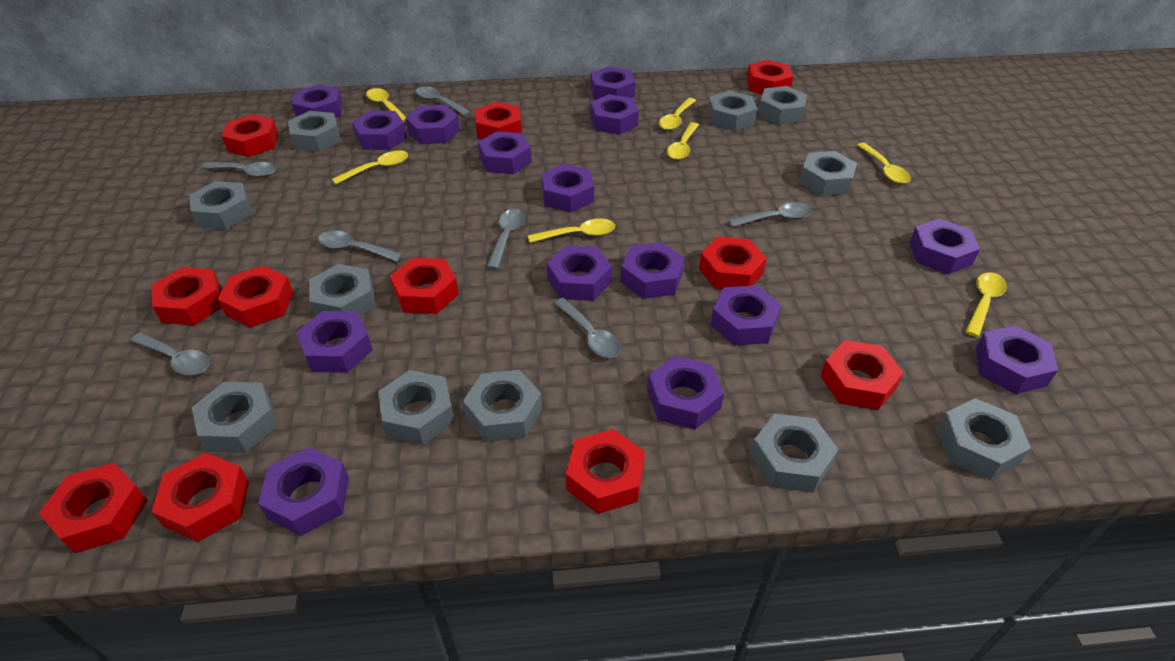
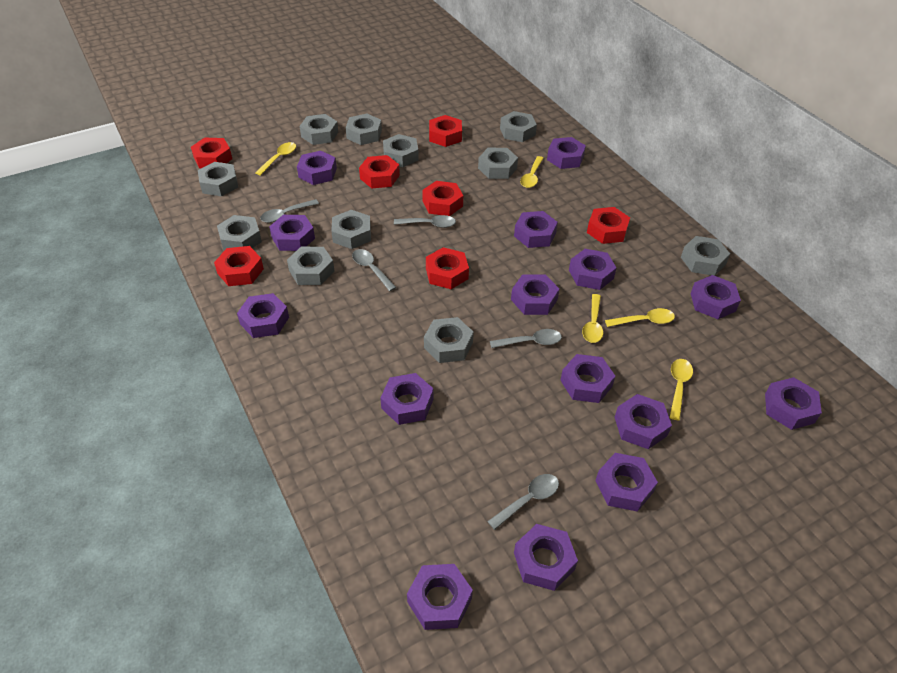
grey spoon: 7 -> 5
red nut: 11 -> 7
yellow spoon: 7 -> 5

